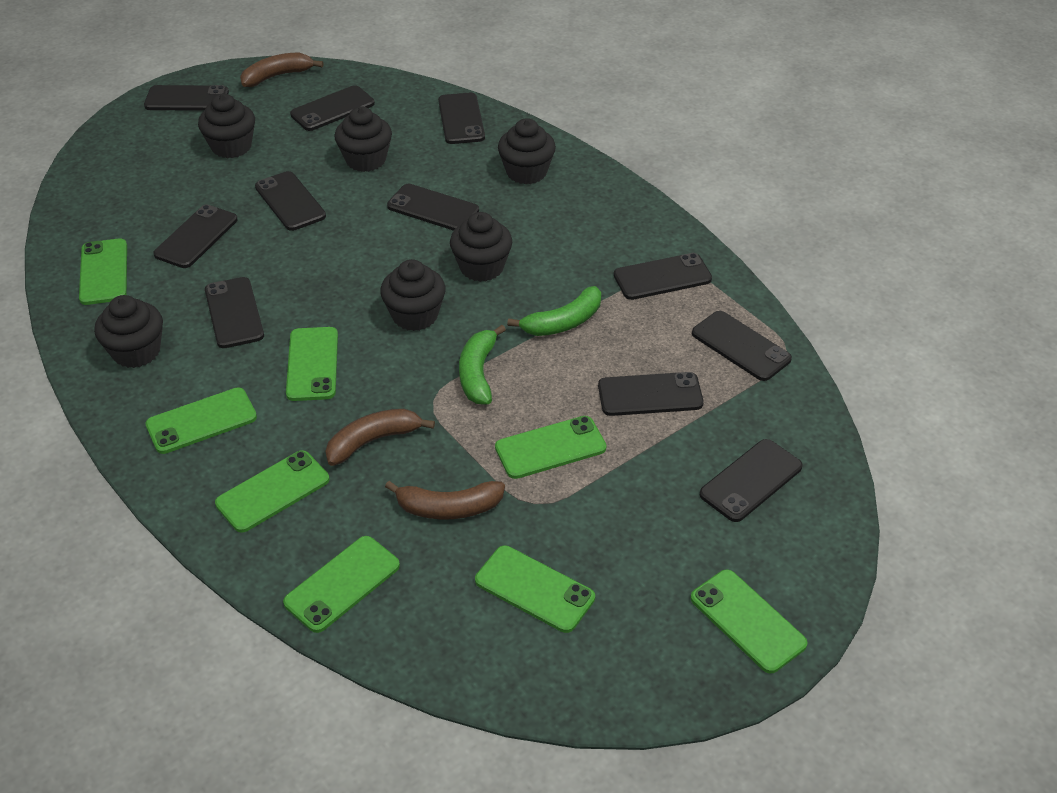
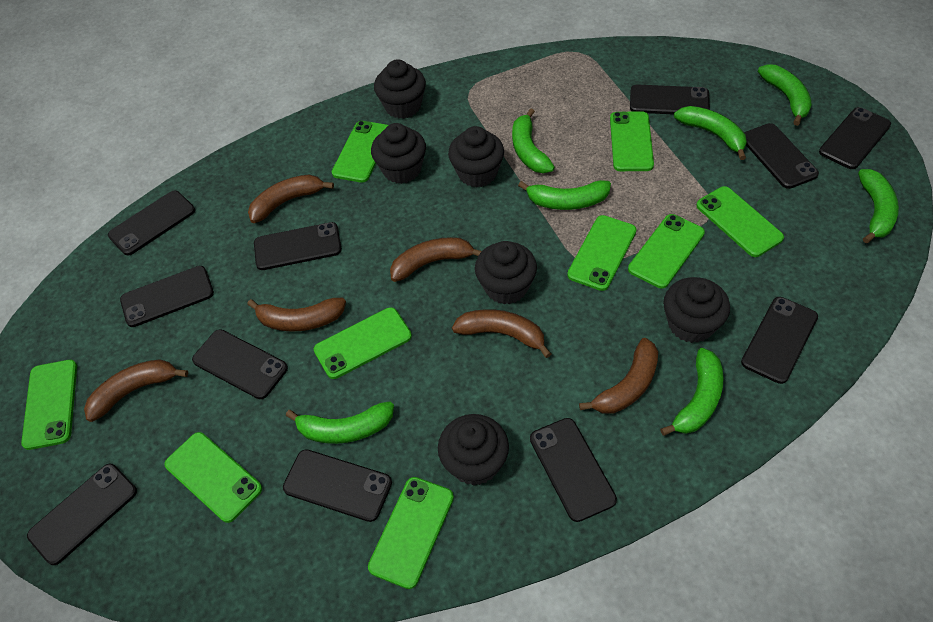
brown banana: 3 -> 6
green banana: 2 -> 7
green phone: 8 -> 9

